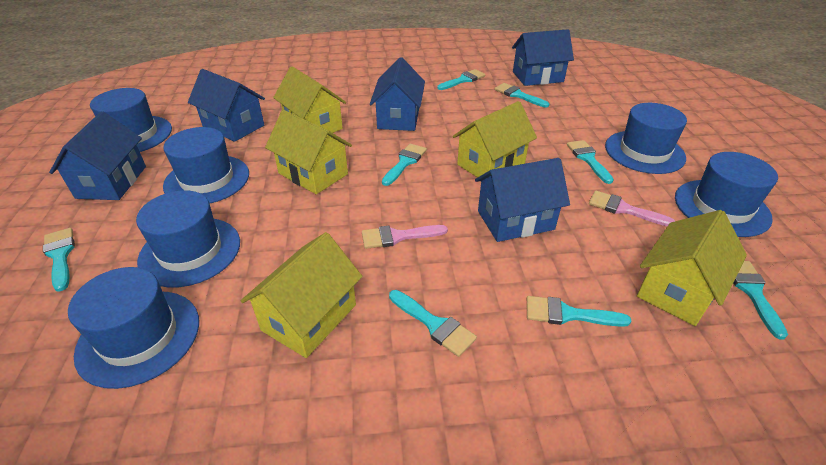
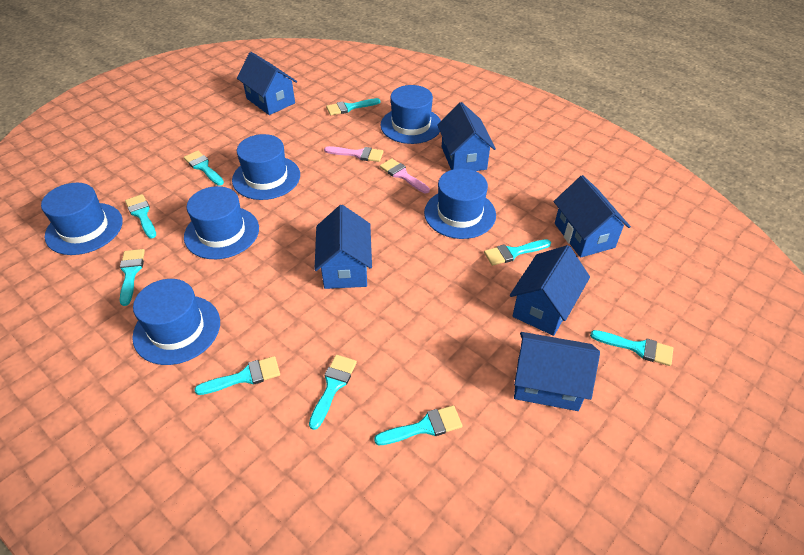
blue house: 5 -> 6
turquoise brush: 8 -> 9
yellow house: 5 -> 0

